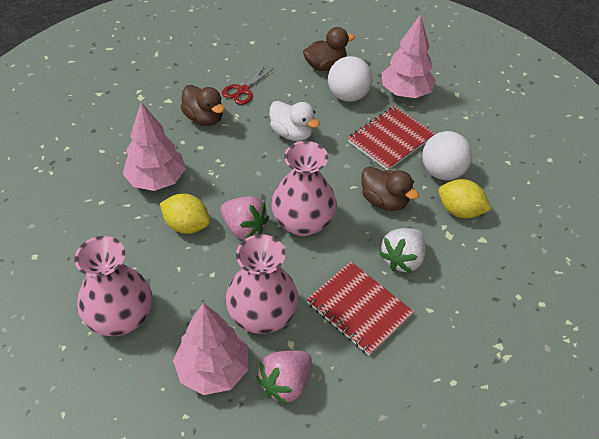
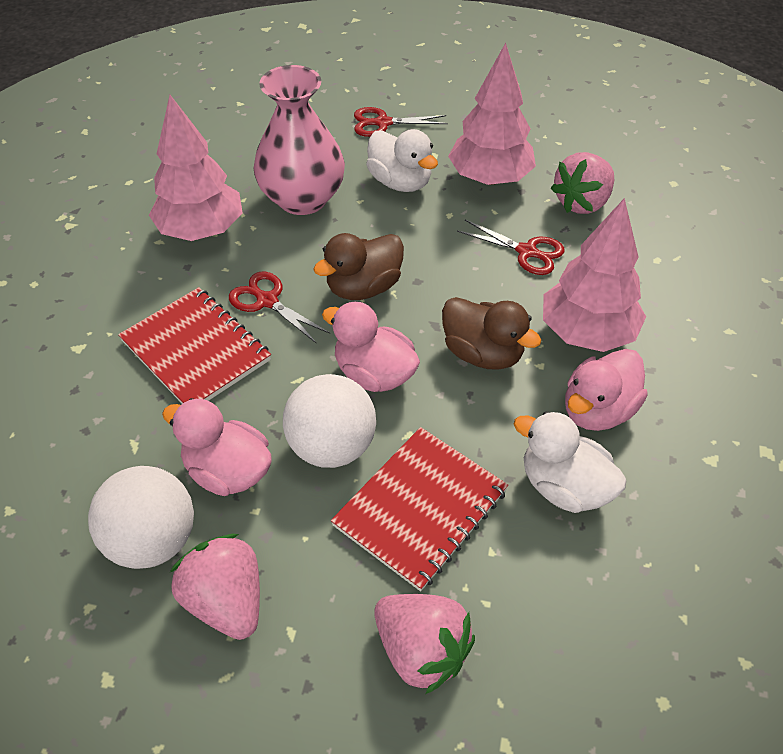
brown duck: 3 -> 2
pink duck: 0 -> 3
pink strawberry: 2 -> 3
pink vase: 3 -> 1
red scissors: 1 -> 3
white duck: 1 -> 2
white strawberry: 1 -> 0
yellow lemon: 2 -> 0

